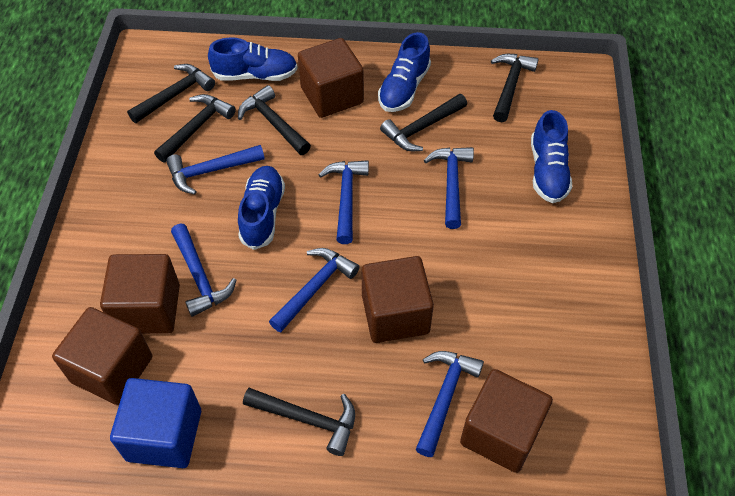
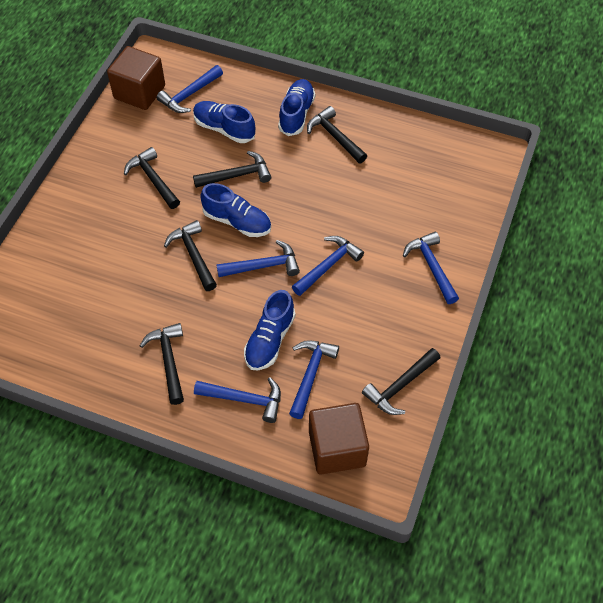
blue cube: 1 -> 0
brown cube: 5 -> 2

